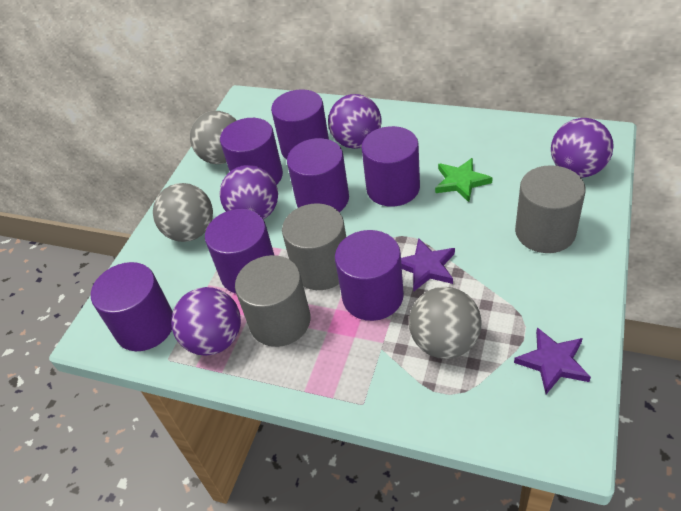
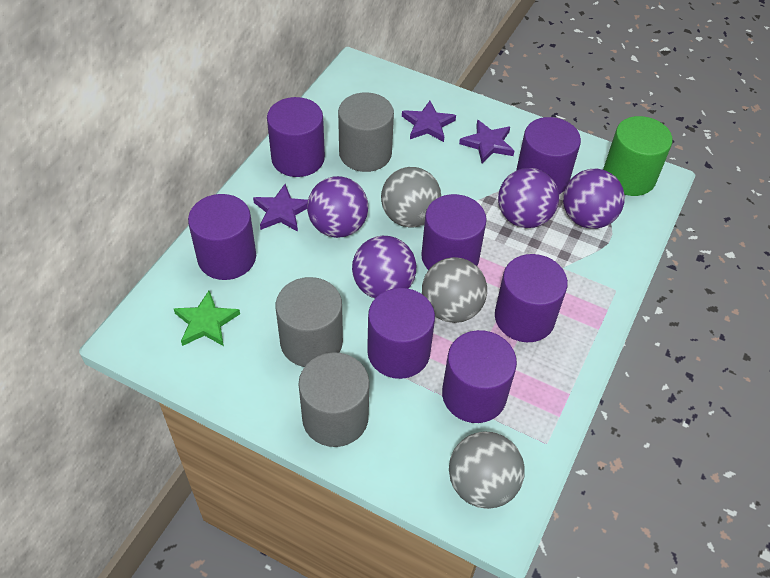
green cylinder: 0 -> 1
purple star: 2 -> 3

